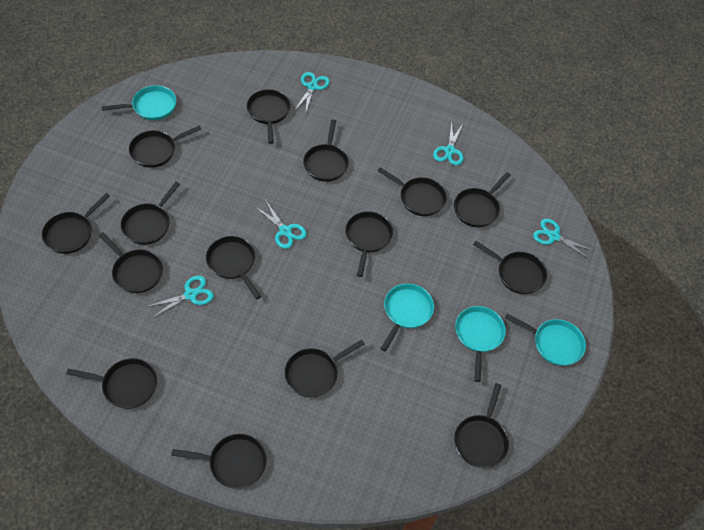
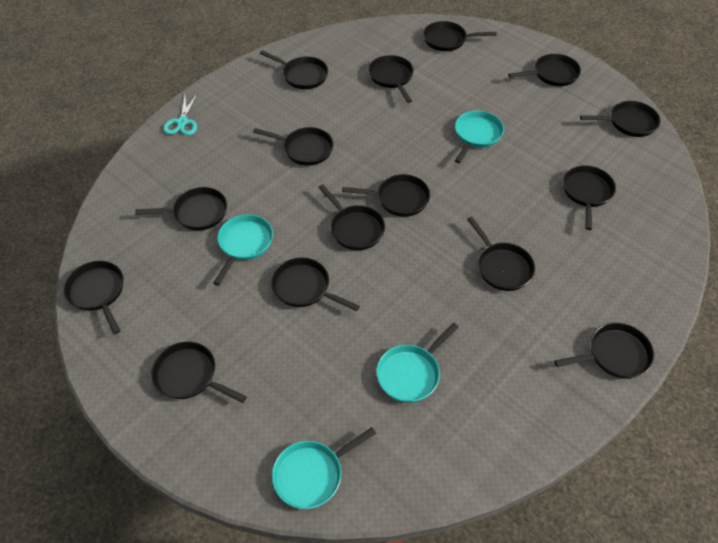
turquoise scissors: 5 -> 1

